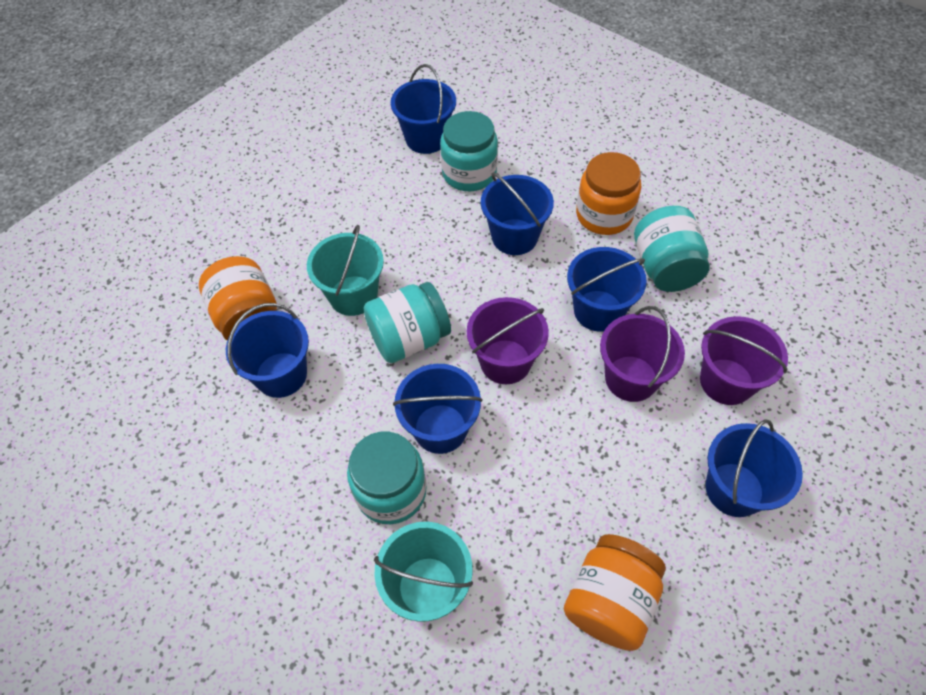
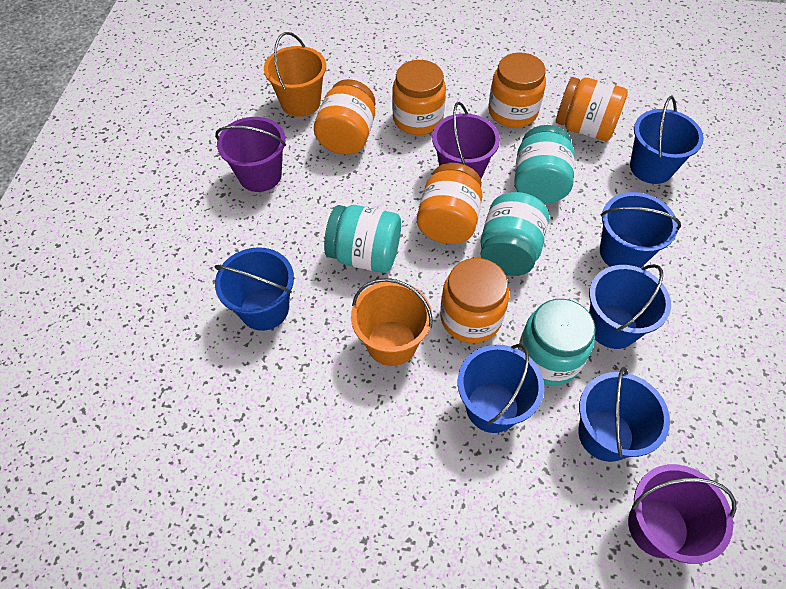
orange bucket: 0 -> 2
orange jar: 3 -> 6
turquoise bucket: 2 -> 0

